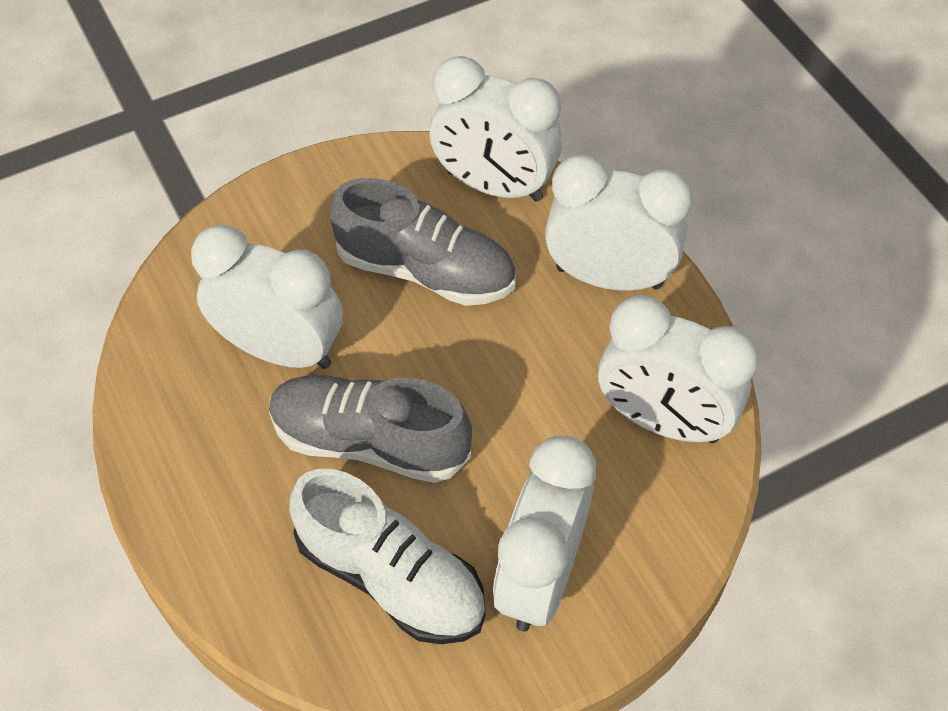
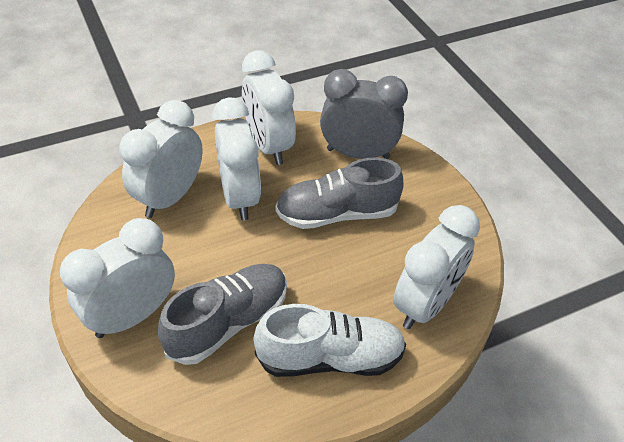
grey clock: 0 -> 1

